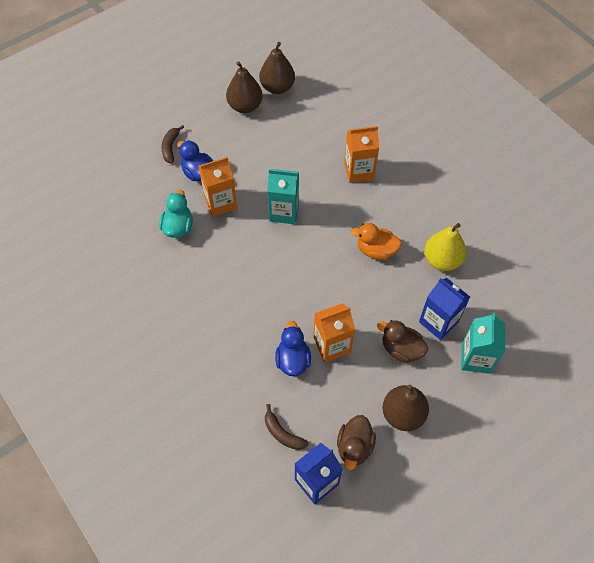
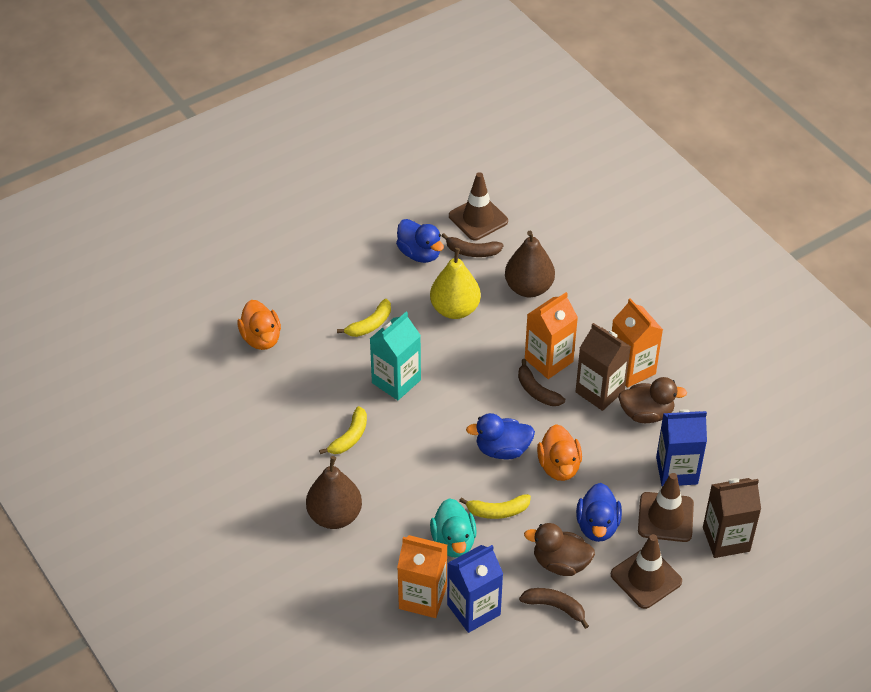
blue duck: 2 -> 3
brown banana: 2 -> 3
brown carton: 0 -> 2
brown pear: 3 -> 2
brown traffic cone: 0 -> 3
orange duck: 1 -> 2
turquoise carton: 2 -> 1
yellow banana: 0 -> 3

